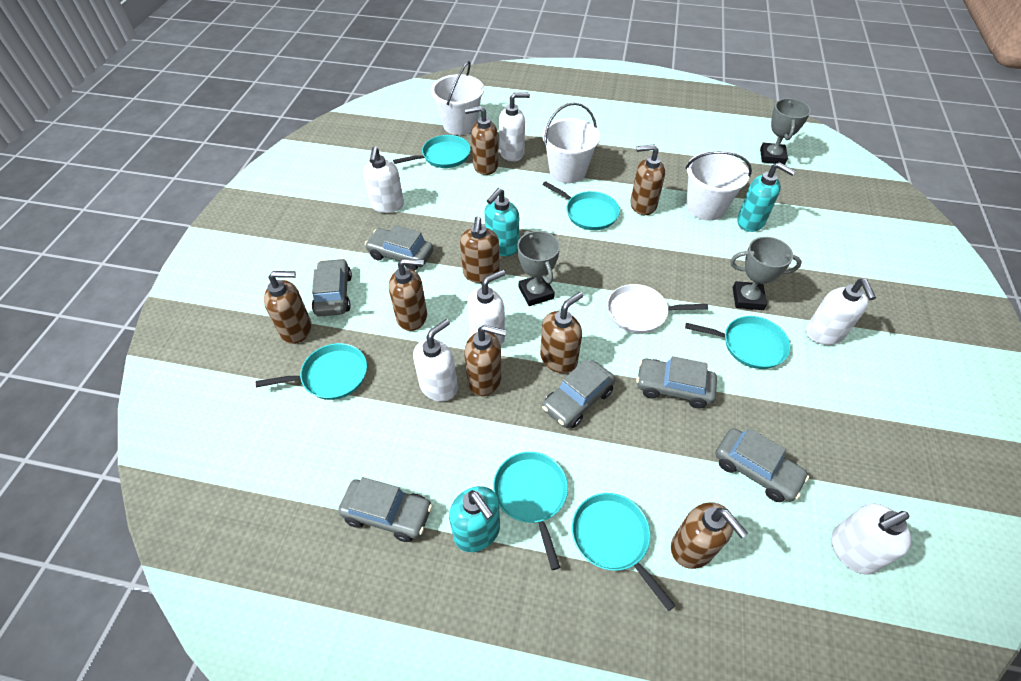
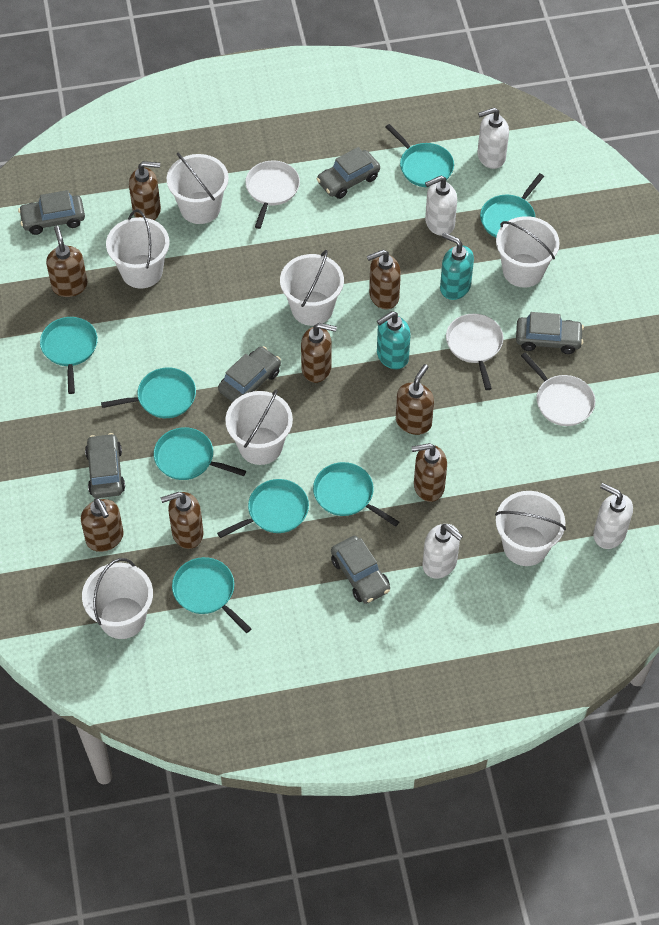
grey trophy: 3 -> 0
turquoise pan: 6 -> 8
turquoise soap dispenser: 3 -> 2
white bucket: 3 -> 7
white pan: 1 -> 3
white soap dispenser: 6 -> 4

